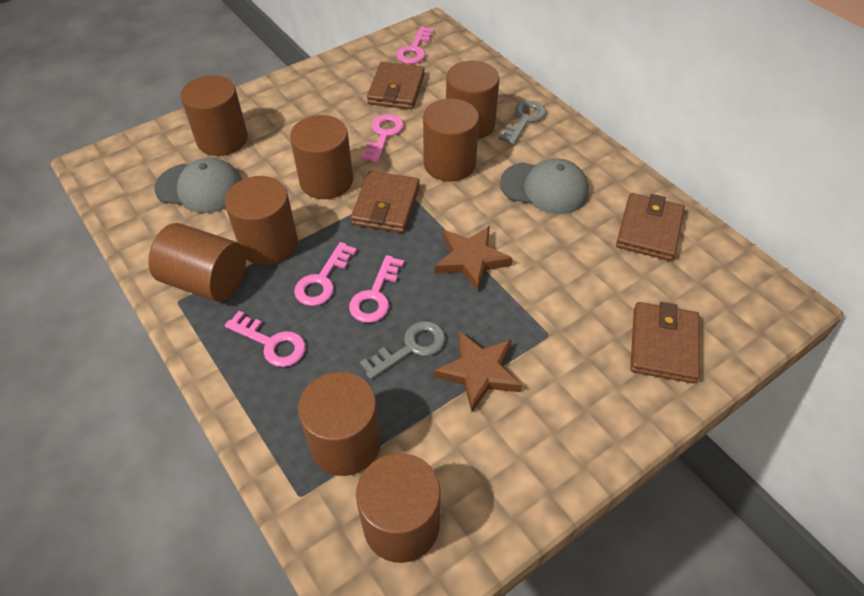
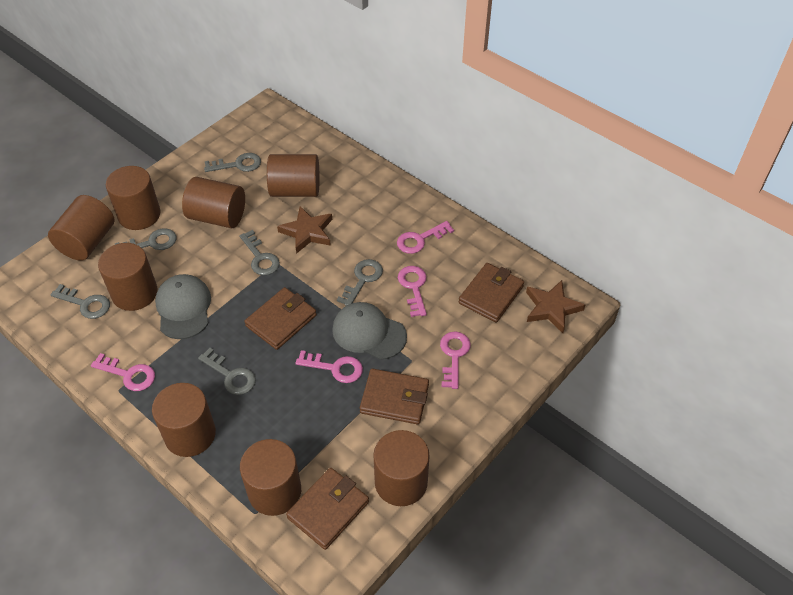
grey key: 2 -> 6

